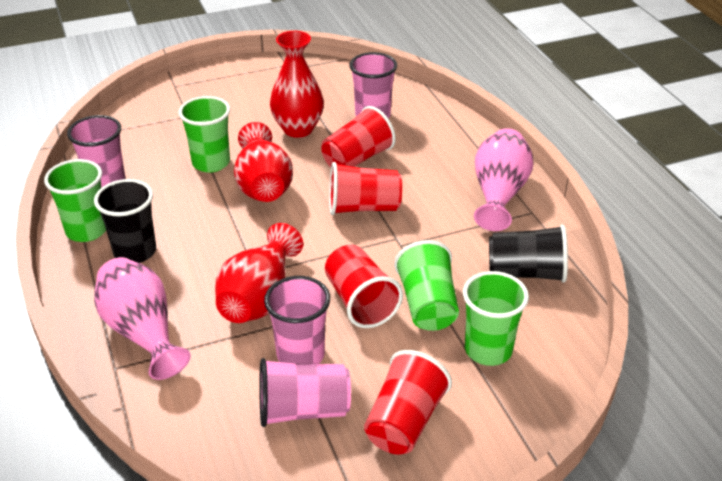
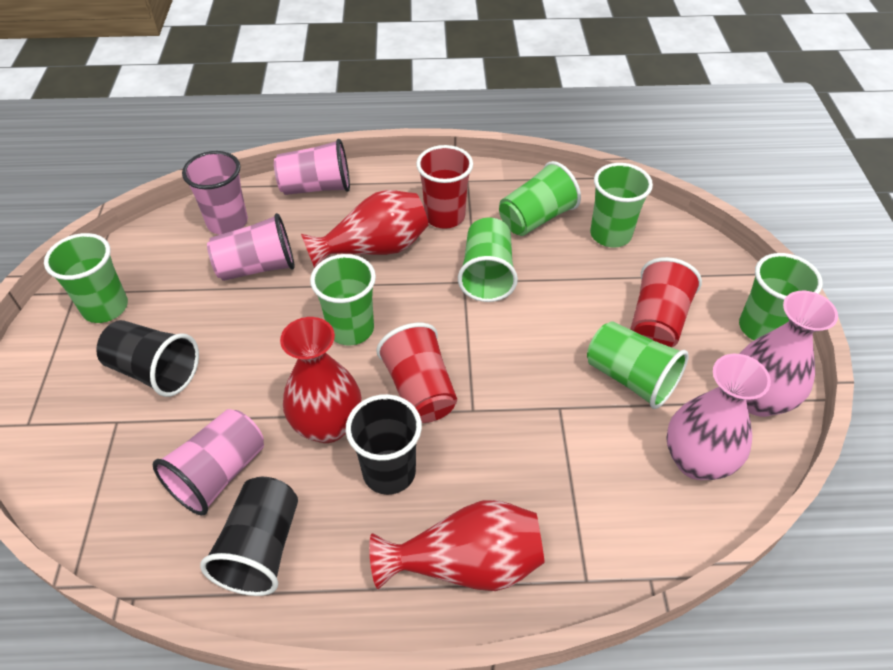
black cup: 2 -> 3
green cup: 4 -> 7
red cup: 4 -> 3

